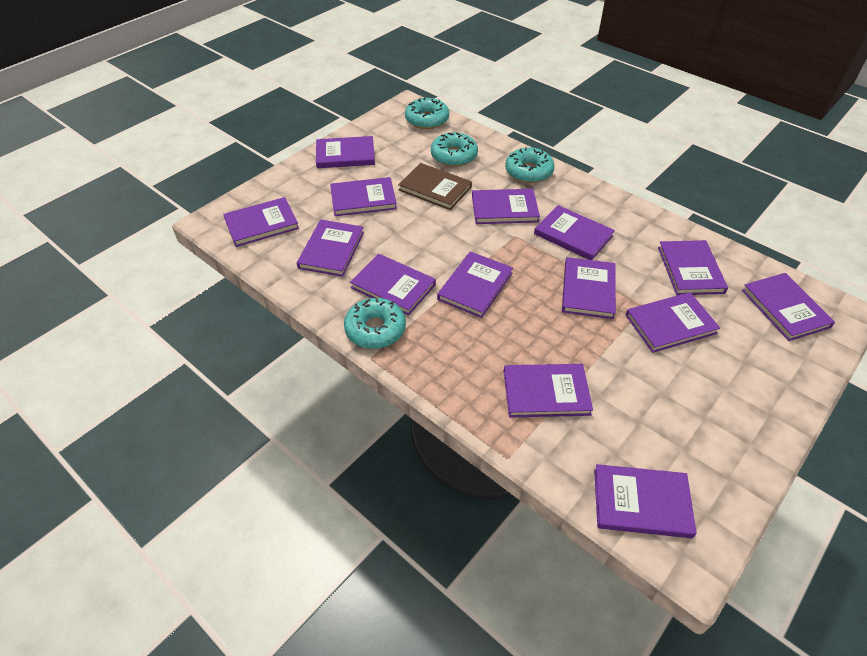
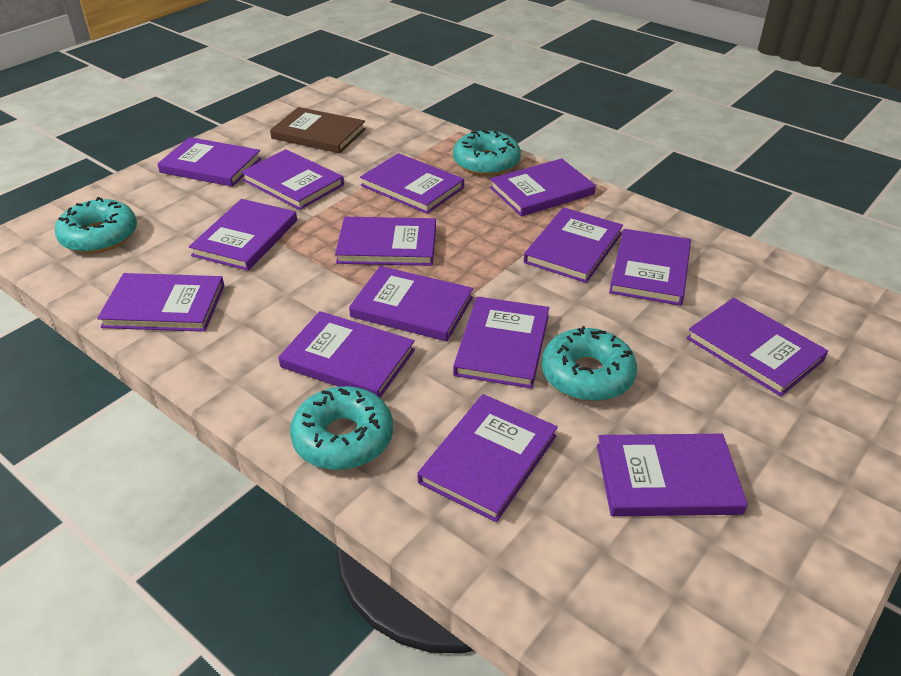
purple book: 14 -> 15

